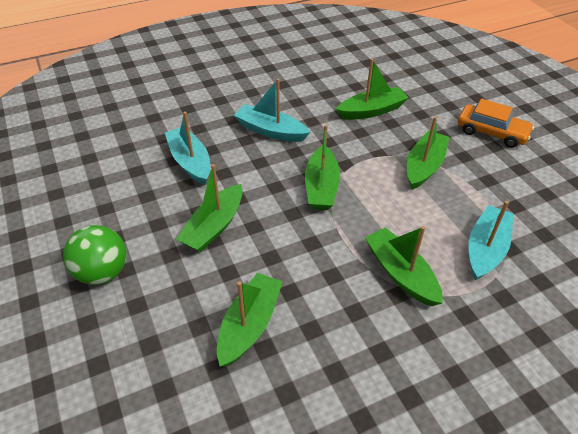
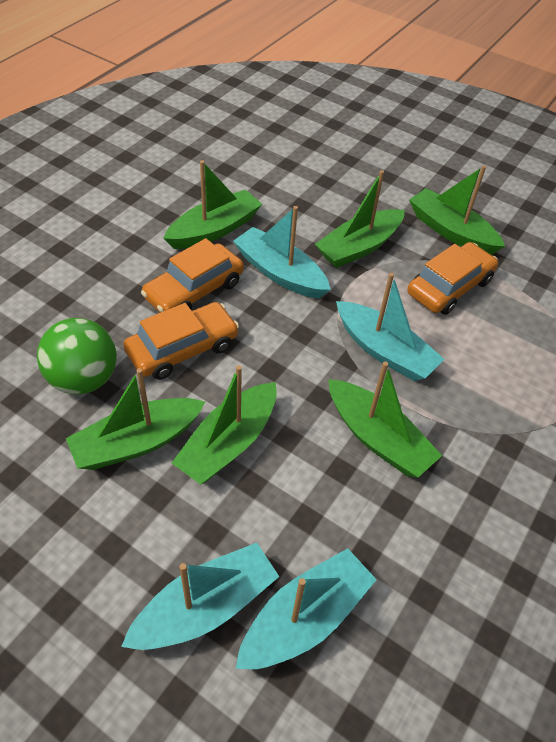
orange car: 1 -> 3
turquoise boat: 3 -> 4

